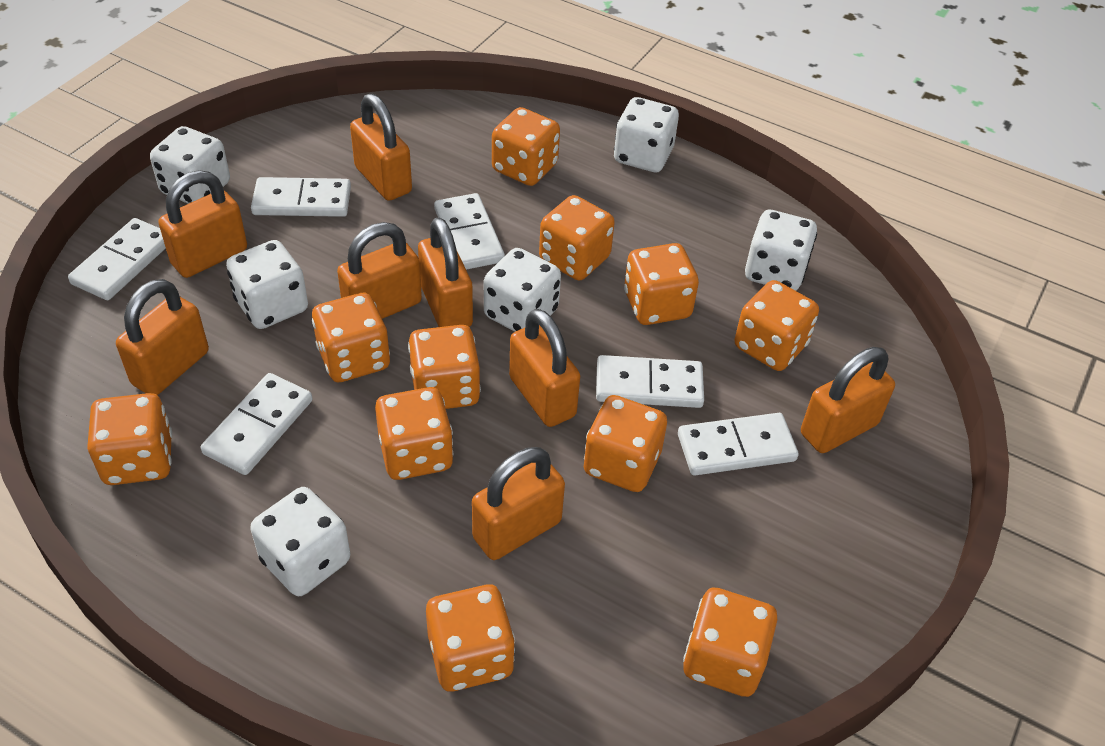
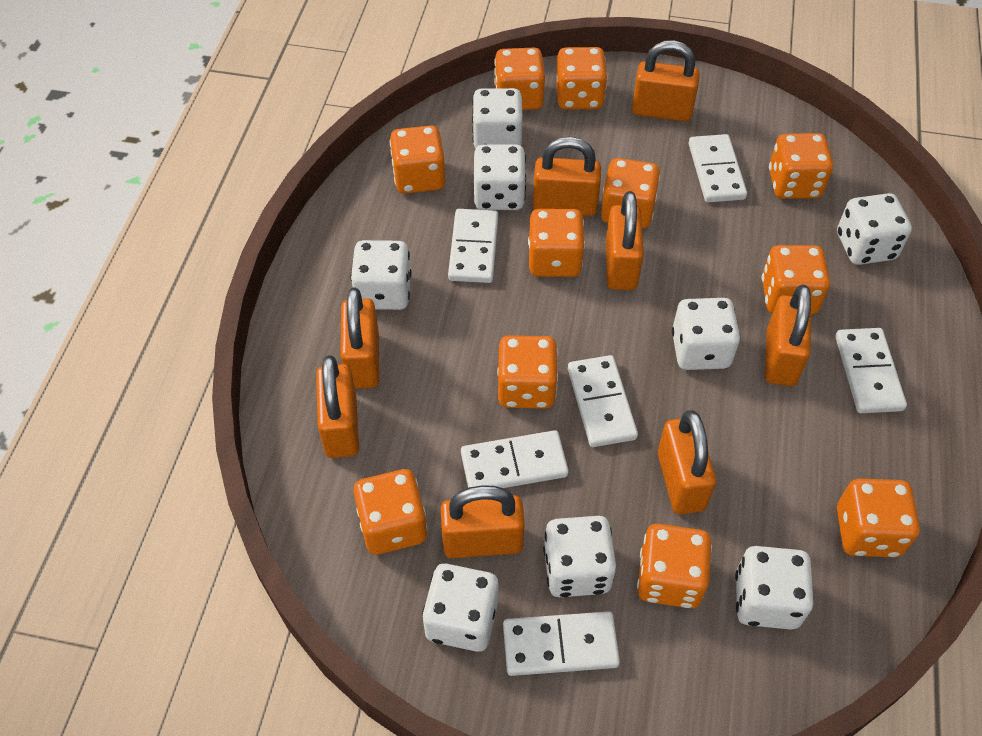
white dice: 6 -> 8

